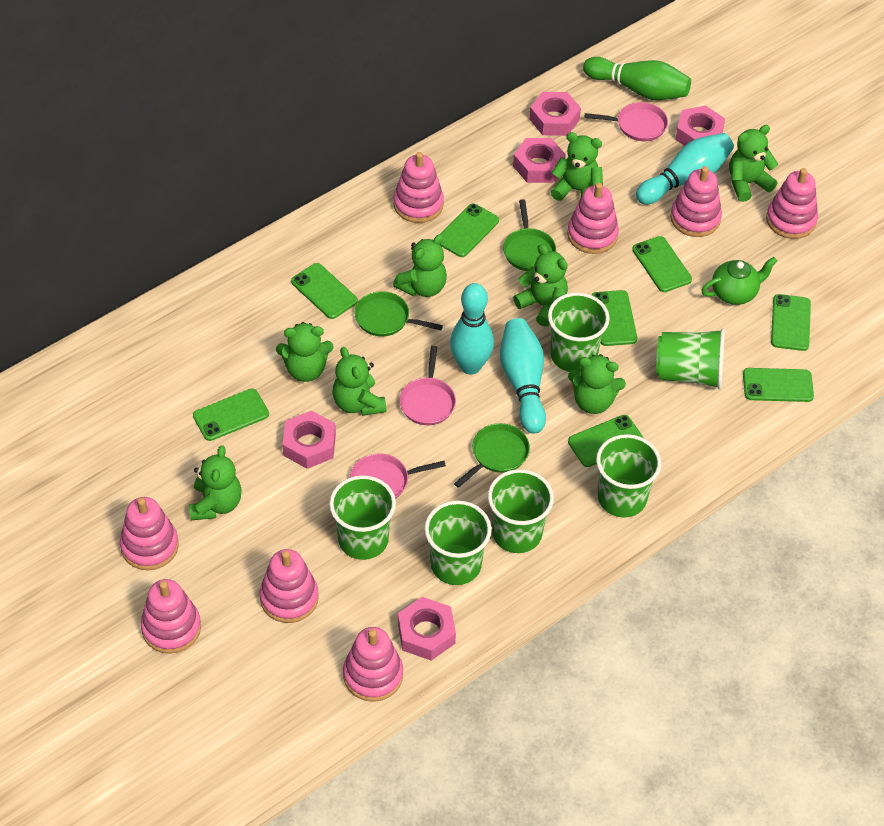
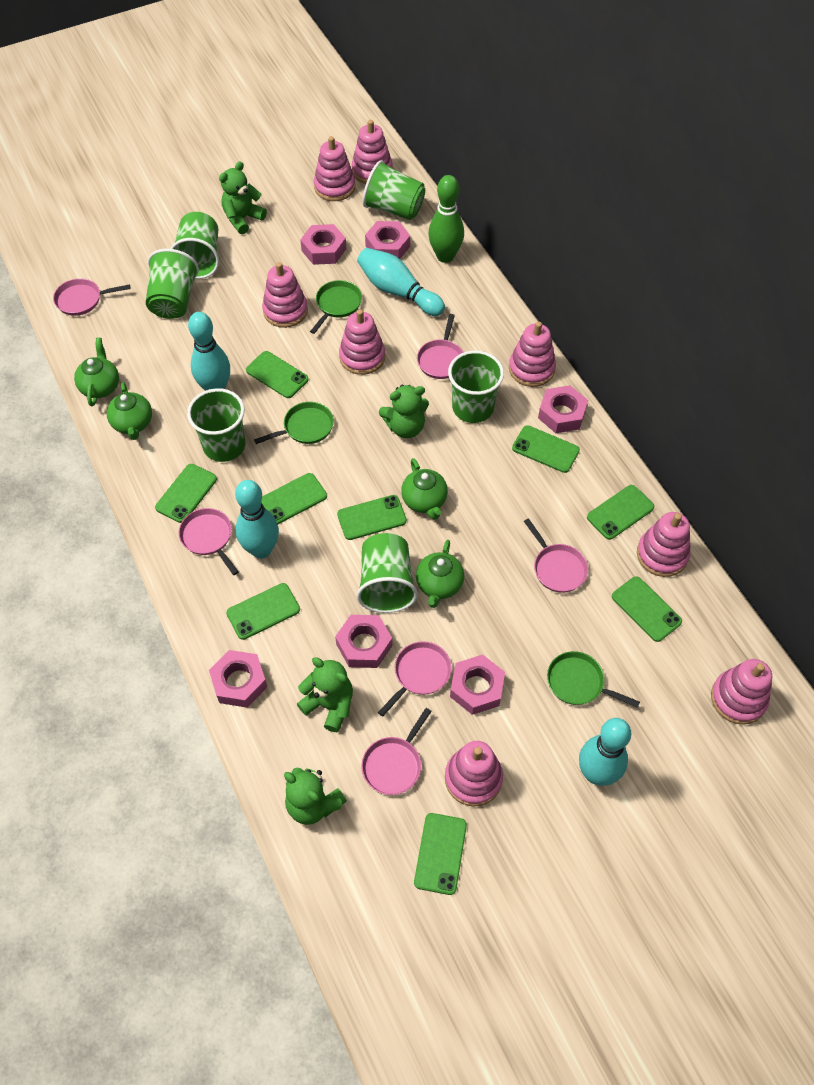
green phone: 8 -> 9
green teapot: 1 -> 4
green teddy bear: 8 -> 4
pink nut: 5 -> 6
pink pan: 3 -> 6
turquoise bowling pin: 3 -> 4

